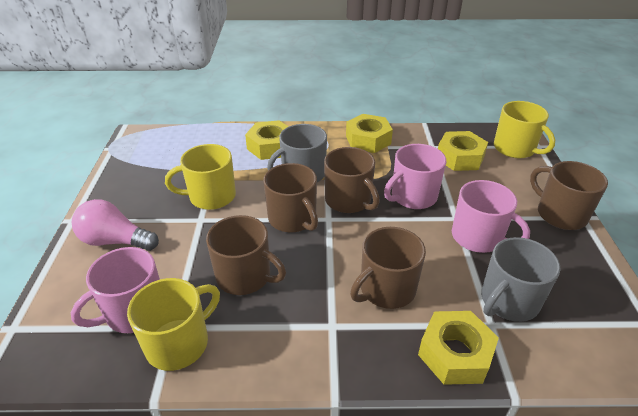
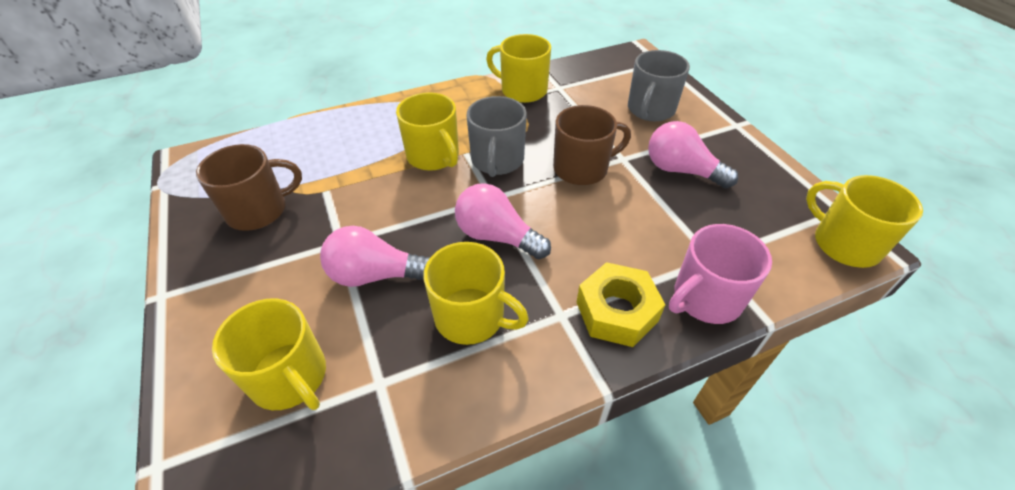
brown mug: 5 -> 2
pink light bulb: 1 -> 3
pink mug: 3 -> 1
yellow mug: 3 -> 5
yellow nut: 4 -> 1

